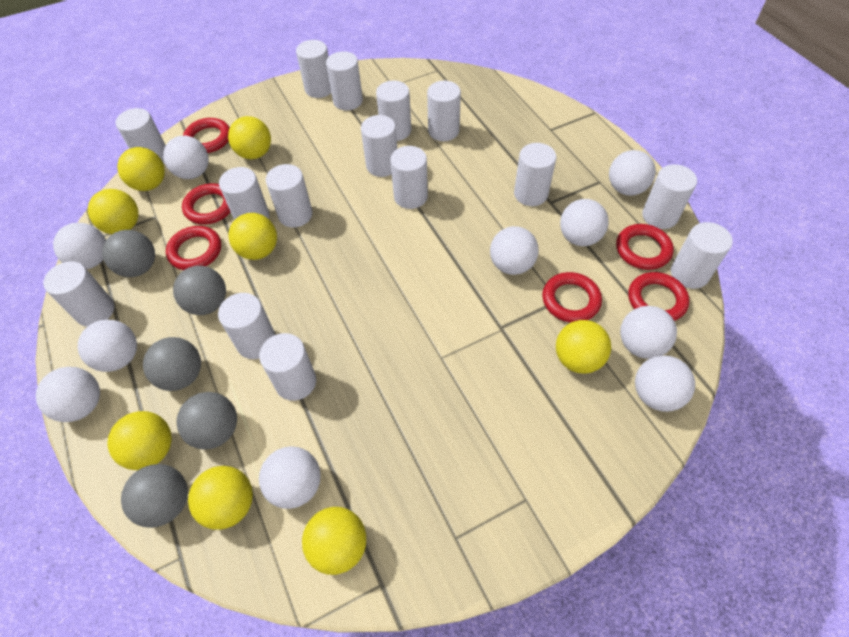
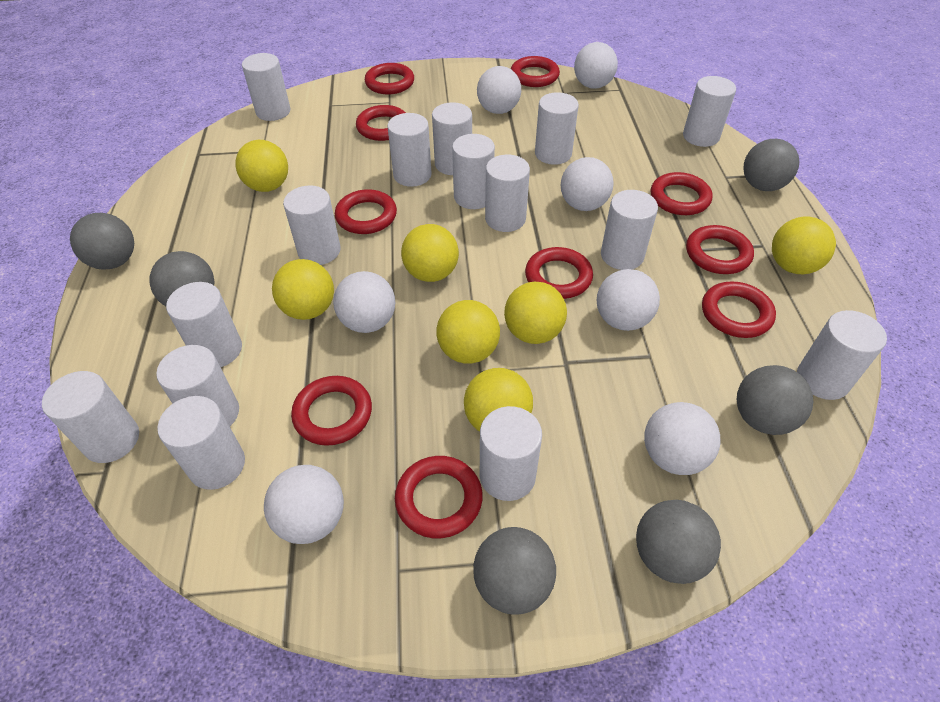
grey ball: 5 -> 6
red ring: 6 -> 10
white ball: 10 -> 7
yellow ball: 8 -> 7

